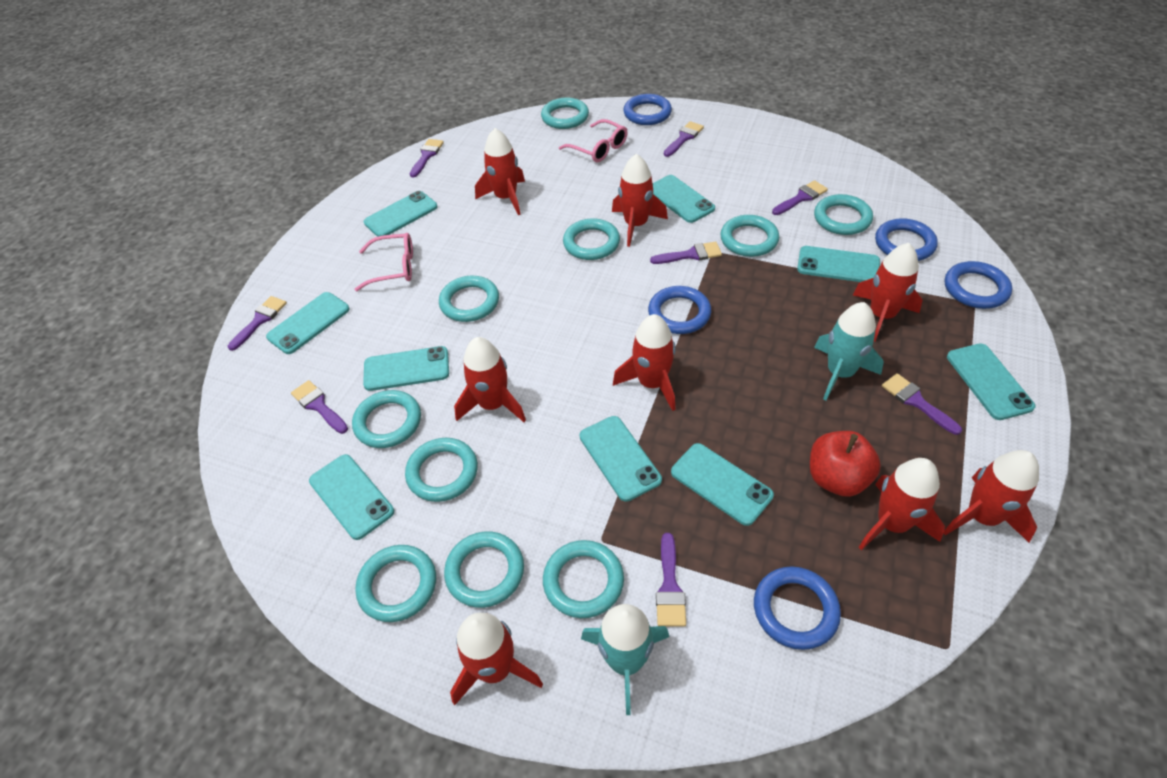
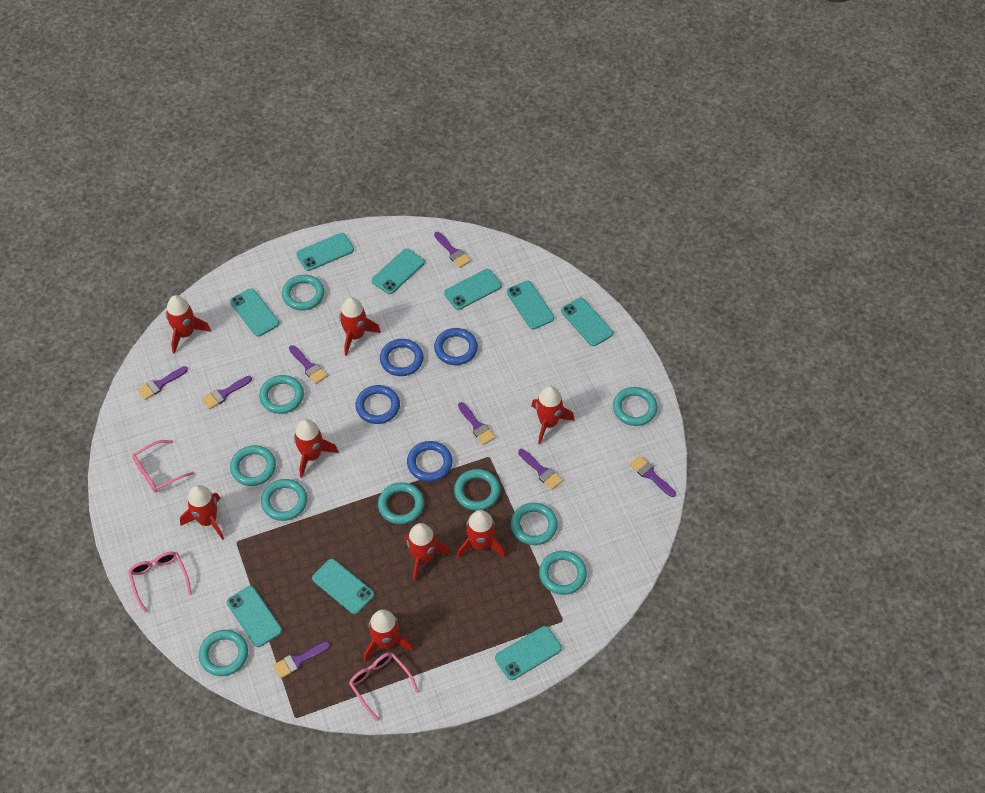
blue ring: 5 -> 4
pink glasses: 2 -> 3
red apple: 1 -> 0
turquoise rocket: 2 -> 0

